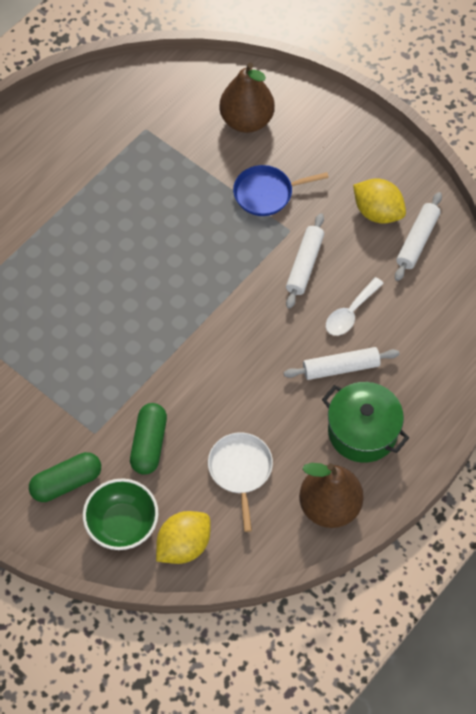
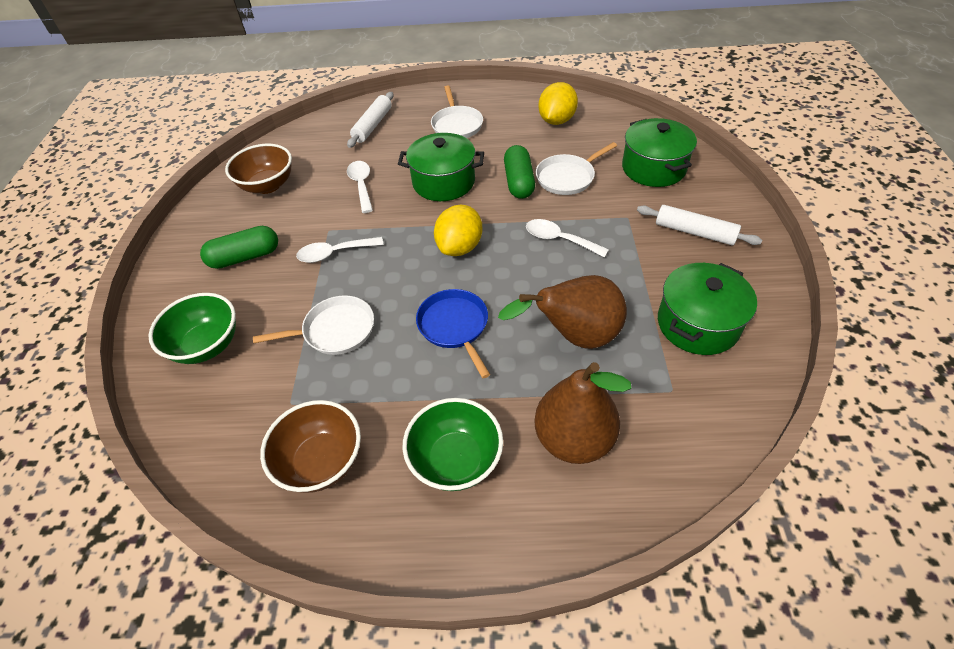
brown bowl: 0 -> 2
green bowl: 1 -> 2
green pot: 1 -> 3
white pan: 1 -> 3
white rolling pin: 3 -> 2
white spoon: 1 -> 3

